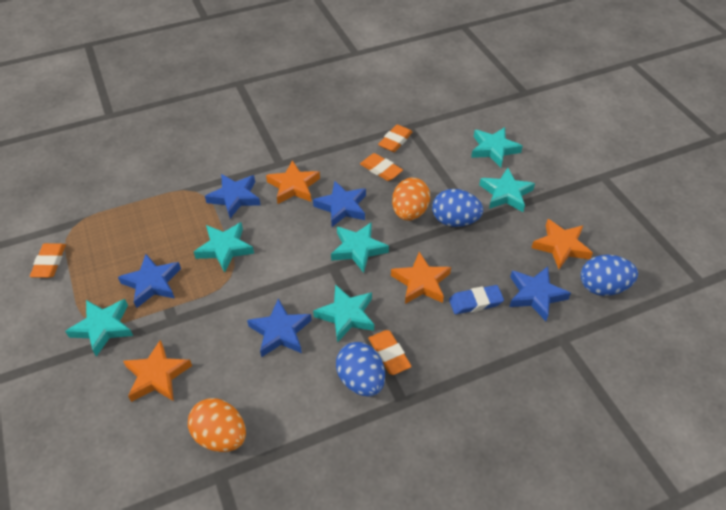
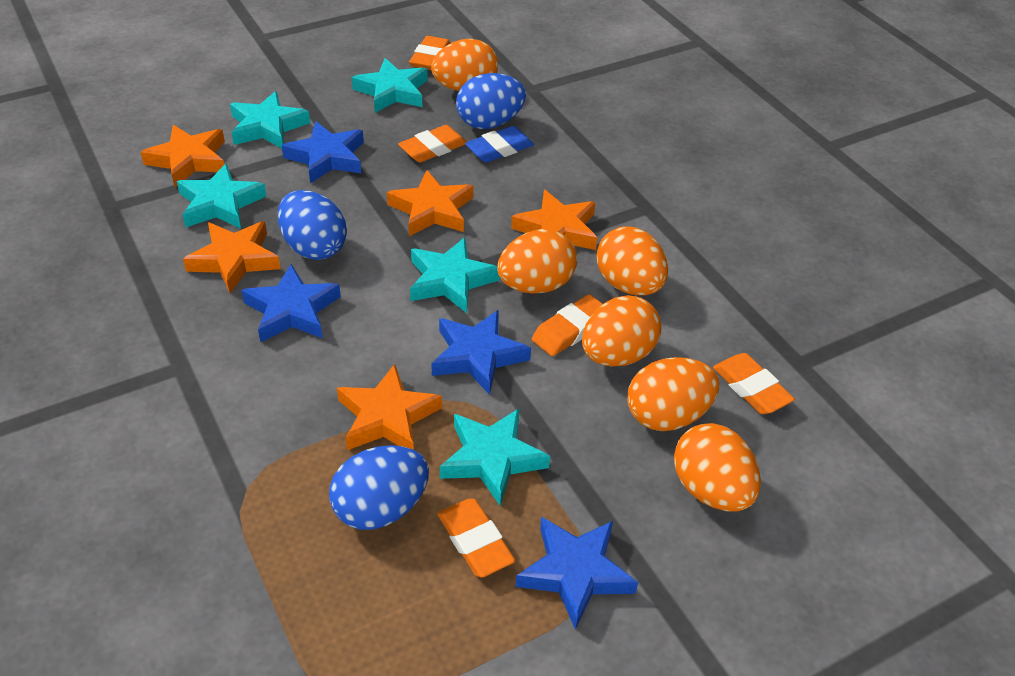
blue star: 5 -> 4
orange egg: 2 -> 6
orange eraser: 4 -> 5
orange star: 4 -> 5
turquoise star: 6 -> 5

